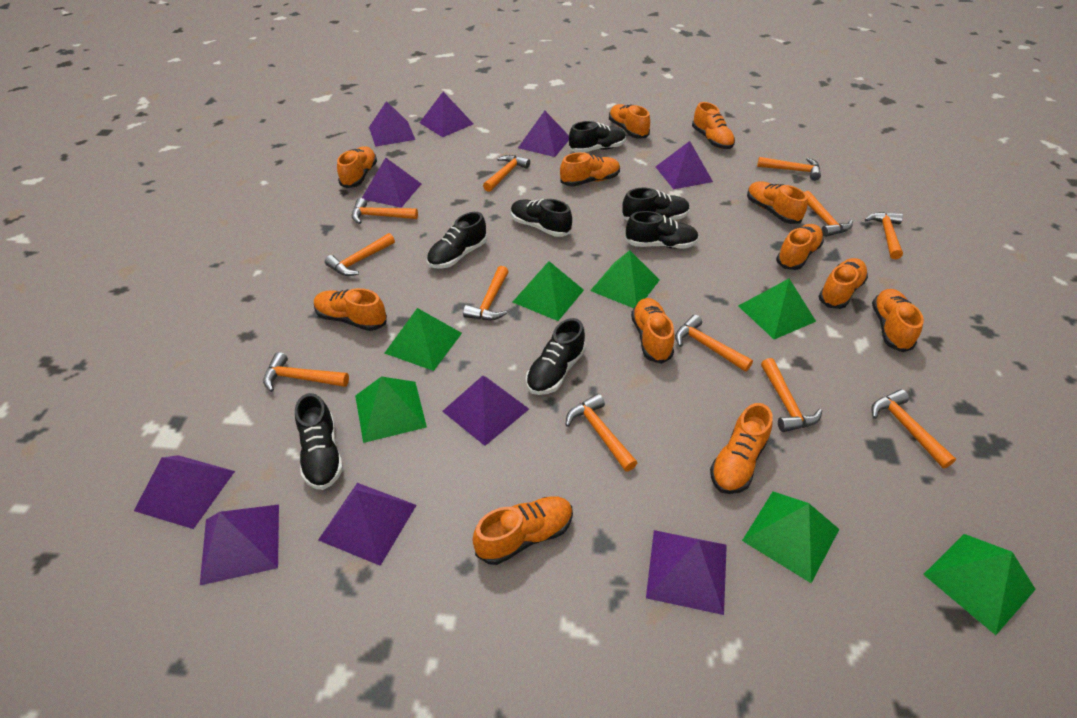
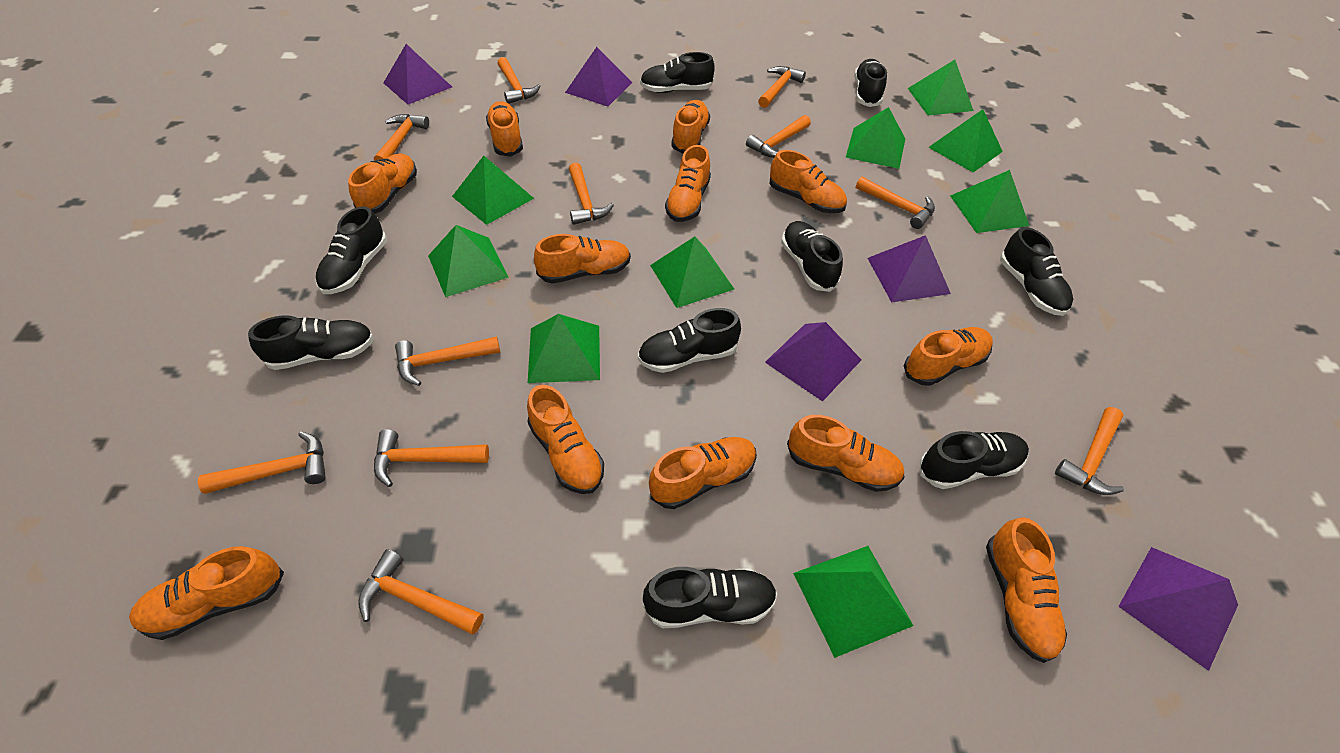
black shoe: 7 -> 9
green pyramid: 7 -> 9
orange hammer: 12 -> 11
purple pyramid: 10 -> 5

